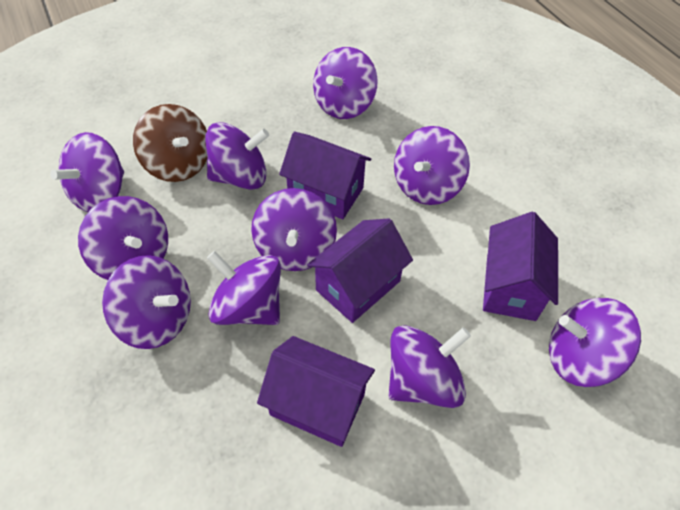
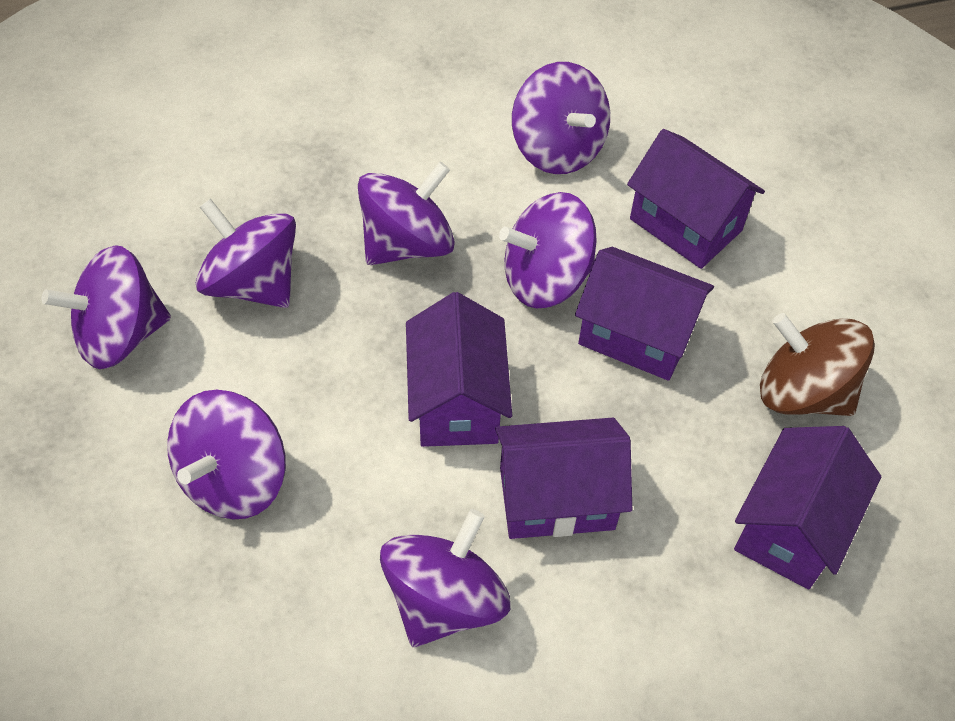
purple house: 4 -> 5
purple spinning top: 10 -> 7

